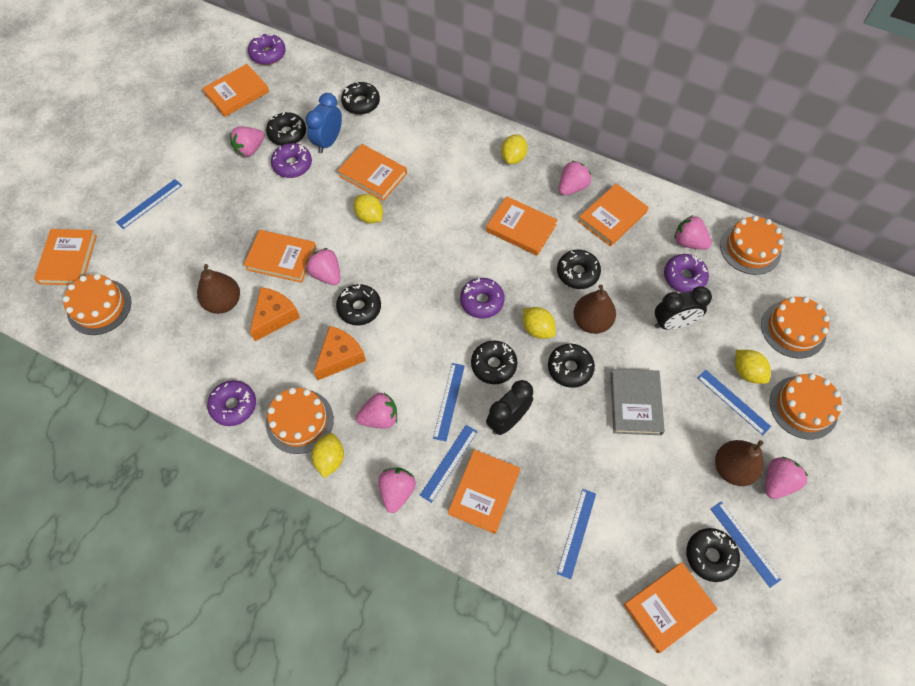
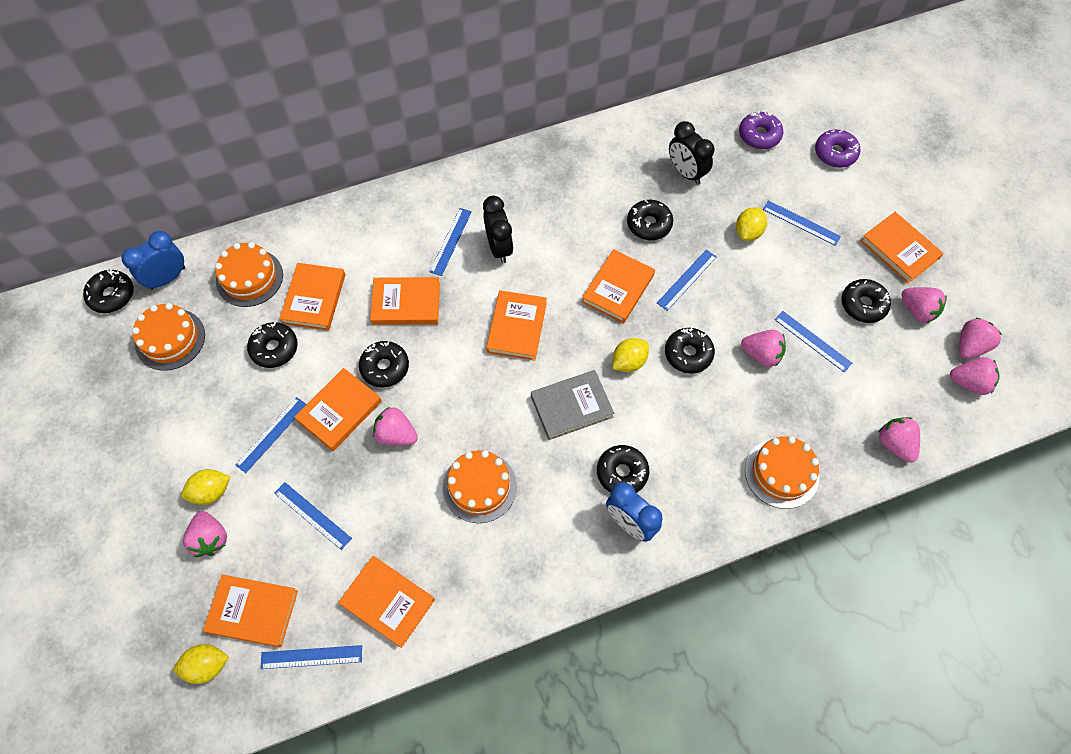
blue clock: 1 -> 2
blue ruler: 6 -> 7
brown pear: 3 -> 0
orange cake: 5 -> 4
orange cheese: 2 -> 0
purple donut: 5 -> 2
yellow lemon: 5 -> 4

